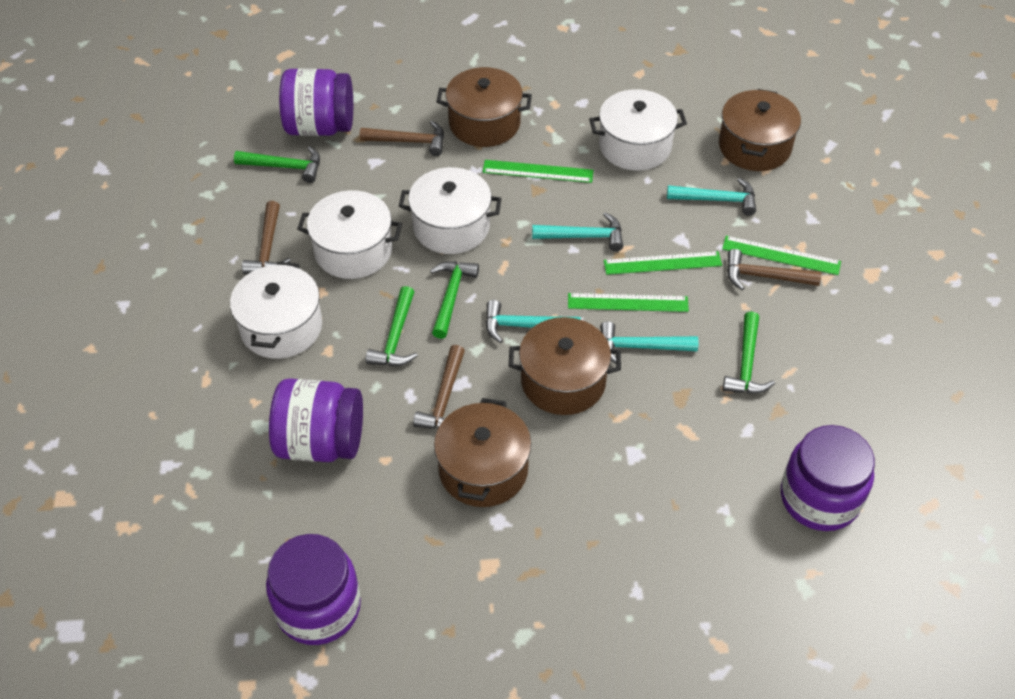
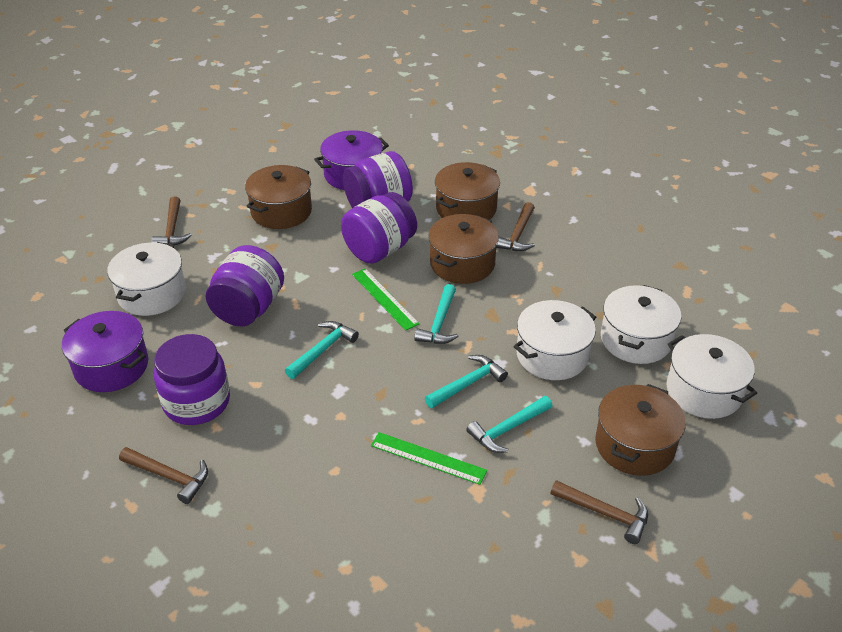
green hammer: 4 -> 0
green ruler: 4 -> 2
purple pot: 0 -> 2

